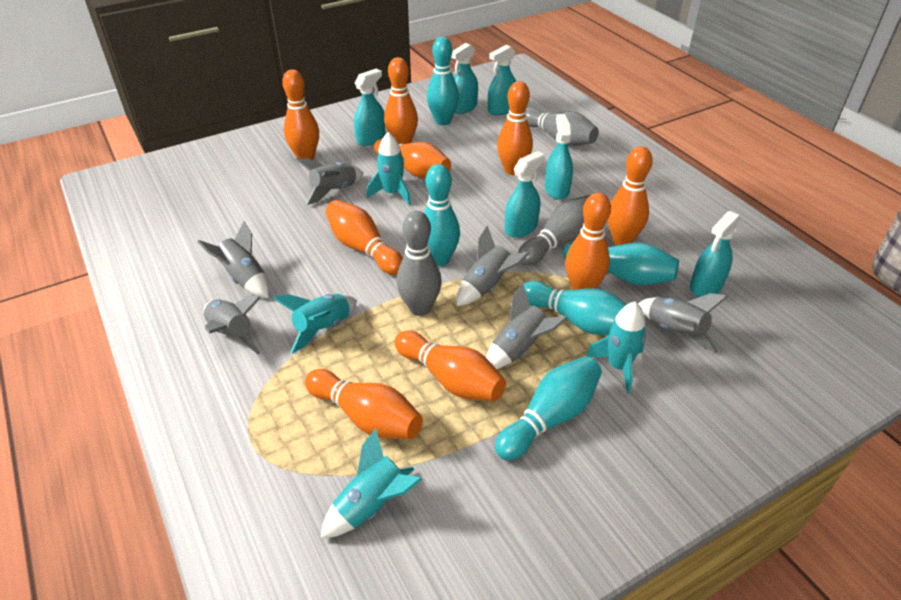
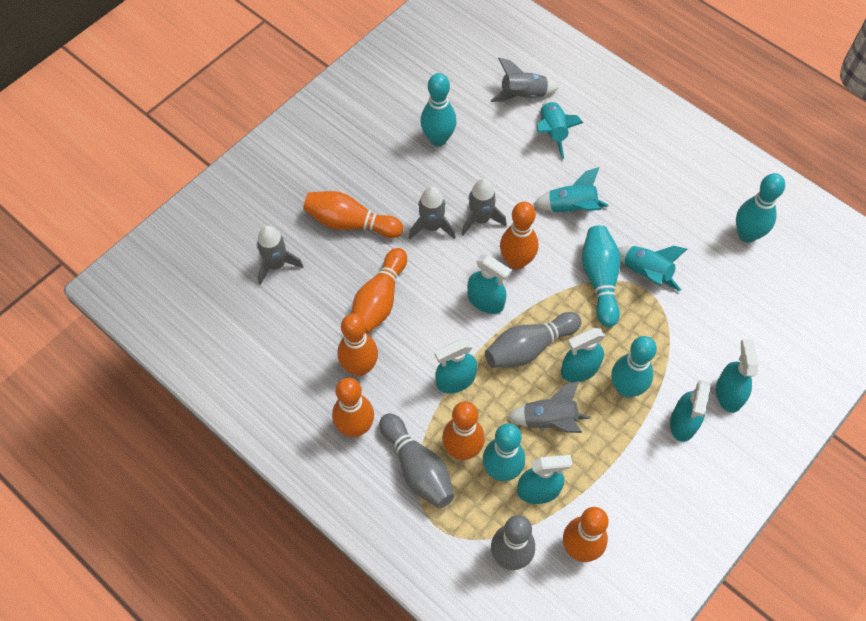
grey rocket: 6 -> 5
orange bowling pin: 9 -> 7
turquoise rocket: 4 -> 3

